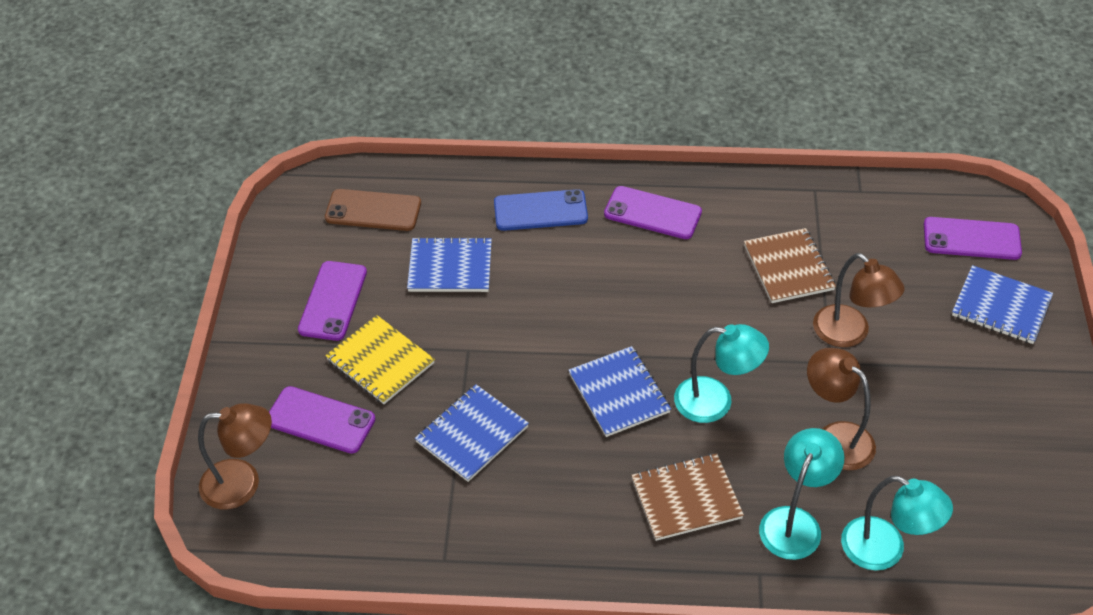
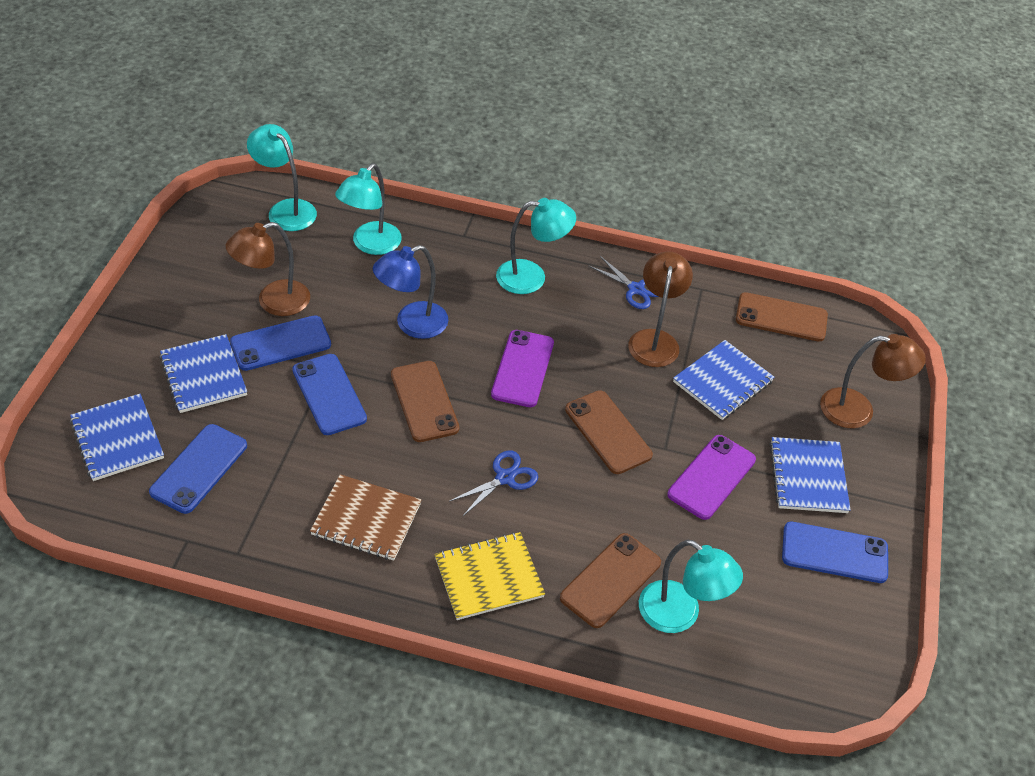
blue lamp: 0 -> 1
blue phone: 1 -> 4
blue scissors: 0 -> 2
brown notebook: 2 -> 1
brown phone: 1 -> 4
purple phone: 4 -> 2
turquoise lamp: 3 -> 4

